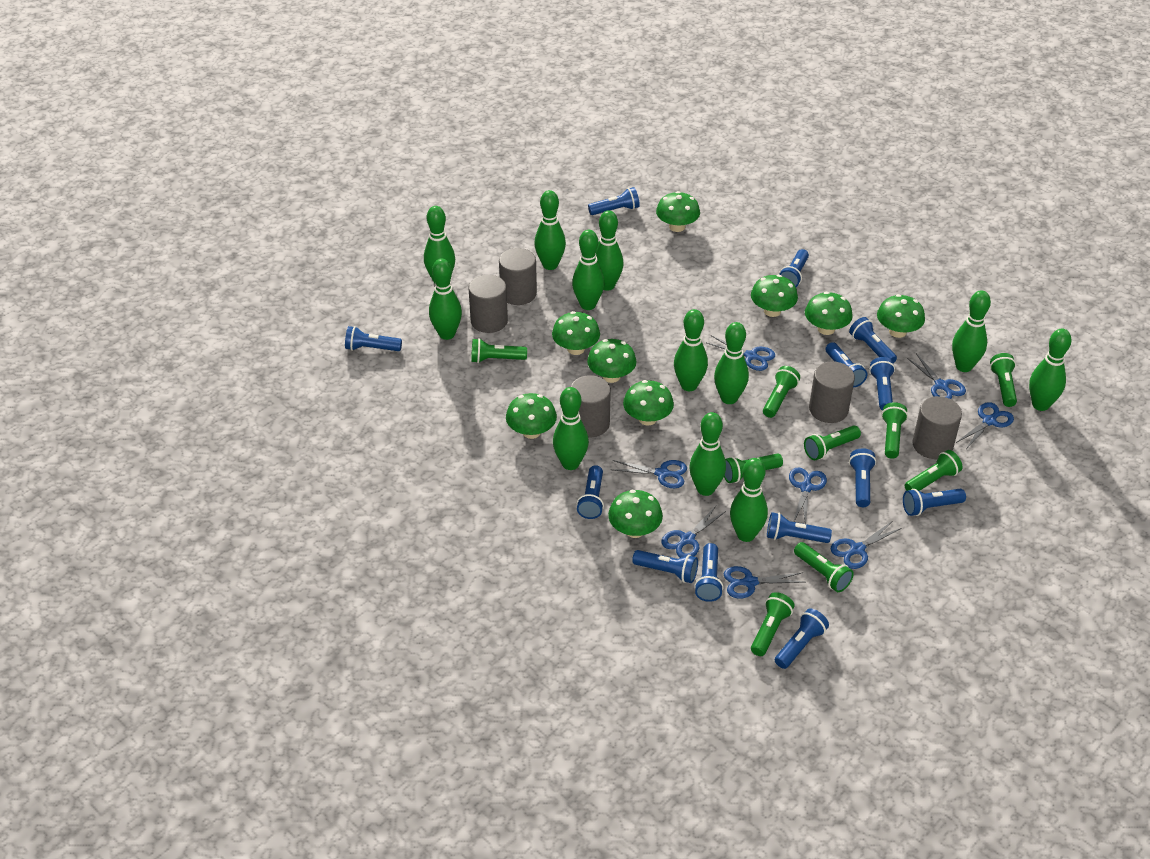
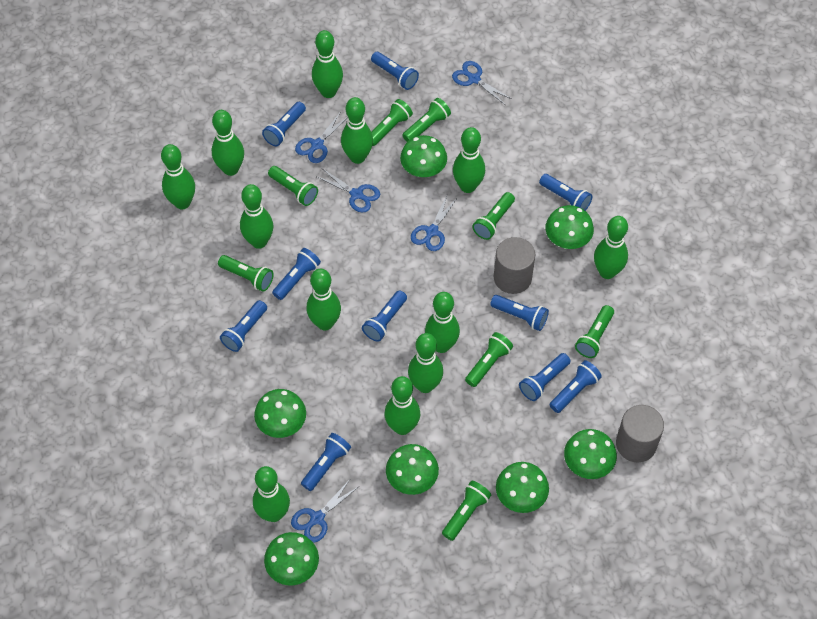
blue flashlight: 13 -> 10
blue scissors: 8 -> 5
green flashlight: 9 -> 8
green mushroom: 9 -> 7
grey cylinder: 5 -> 2

